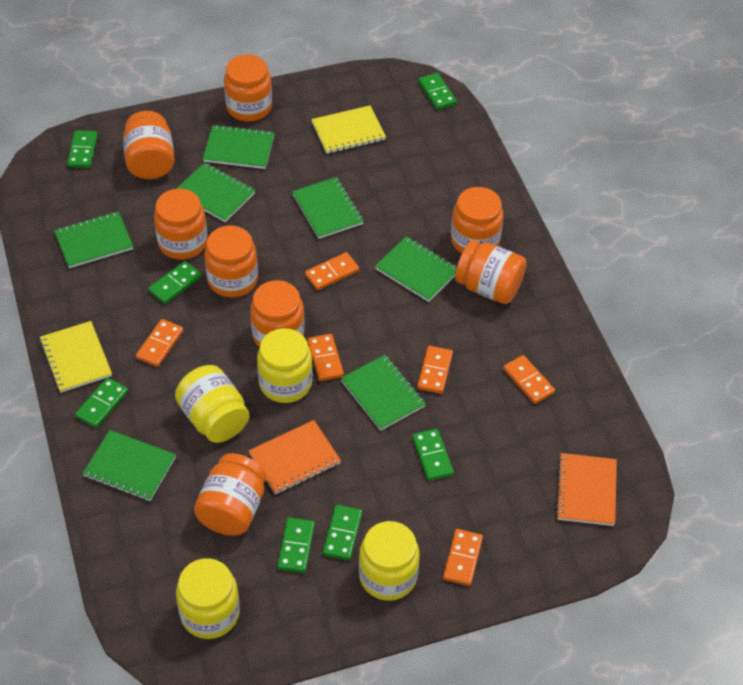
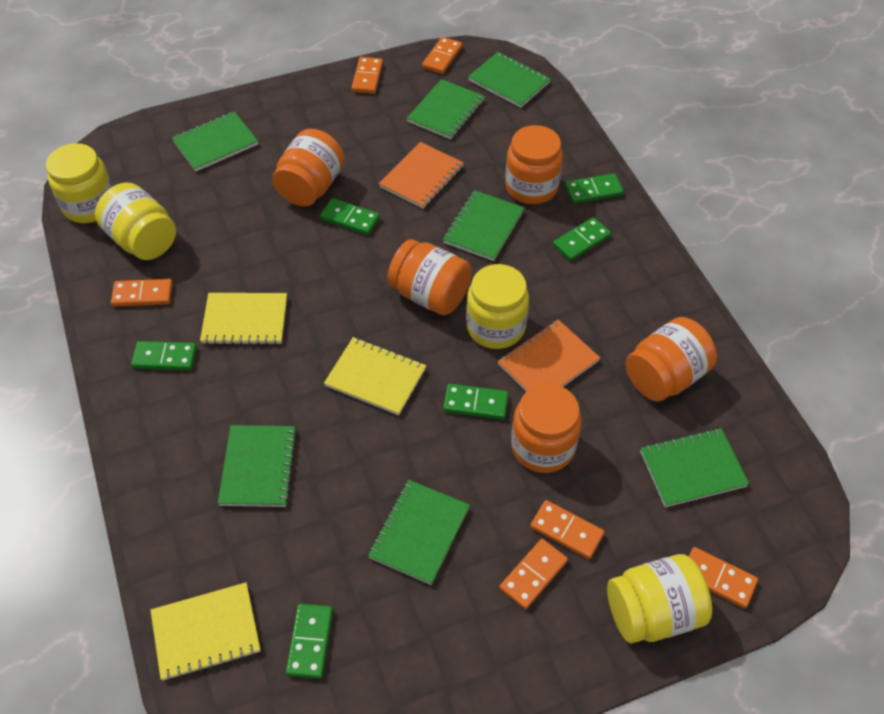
green domino: 7 -> 6
orange jar: 8 -> 5
yellow notebook: 2 -> 3

